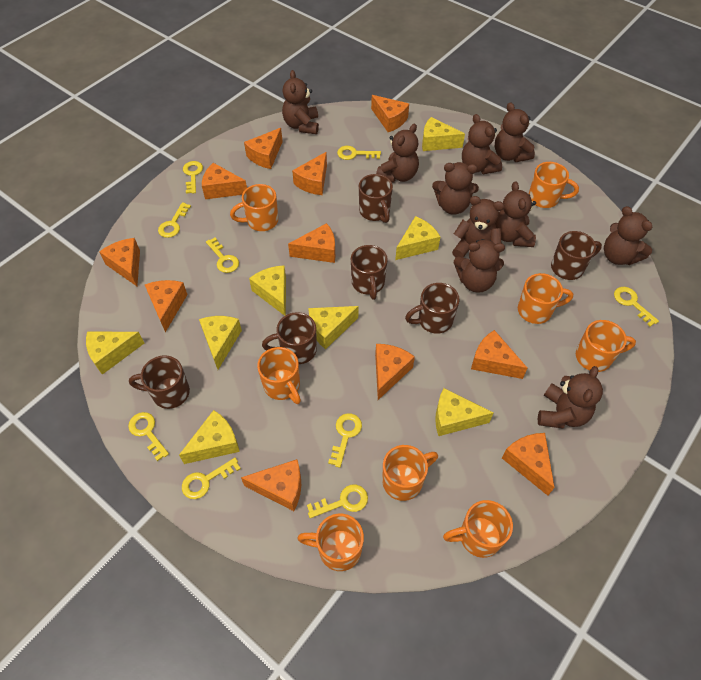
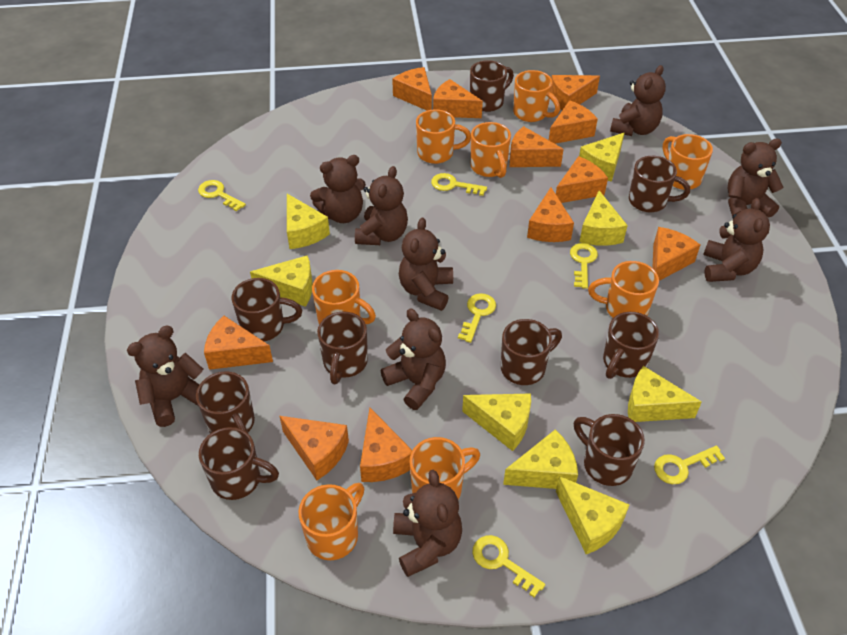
brown mug: 6 -> 9
brown teddy bear: 10 -> 9
yellow key: 9 -> 6

